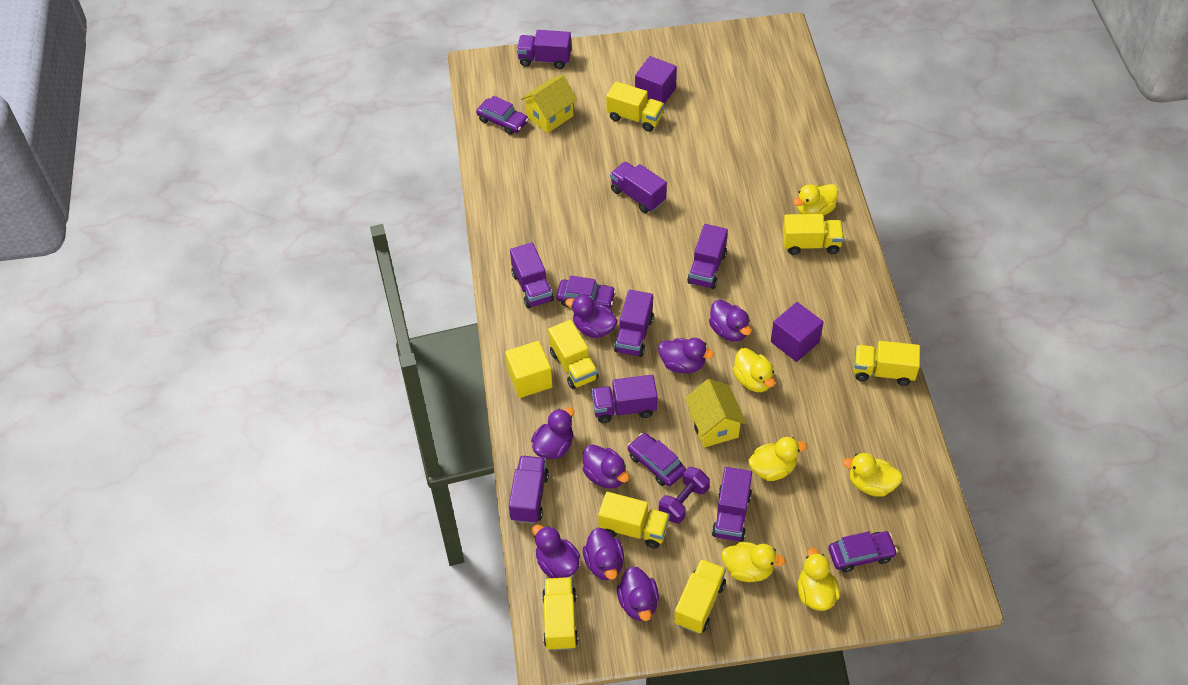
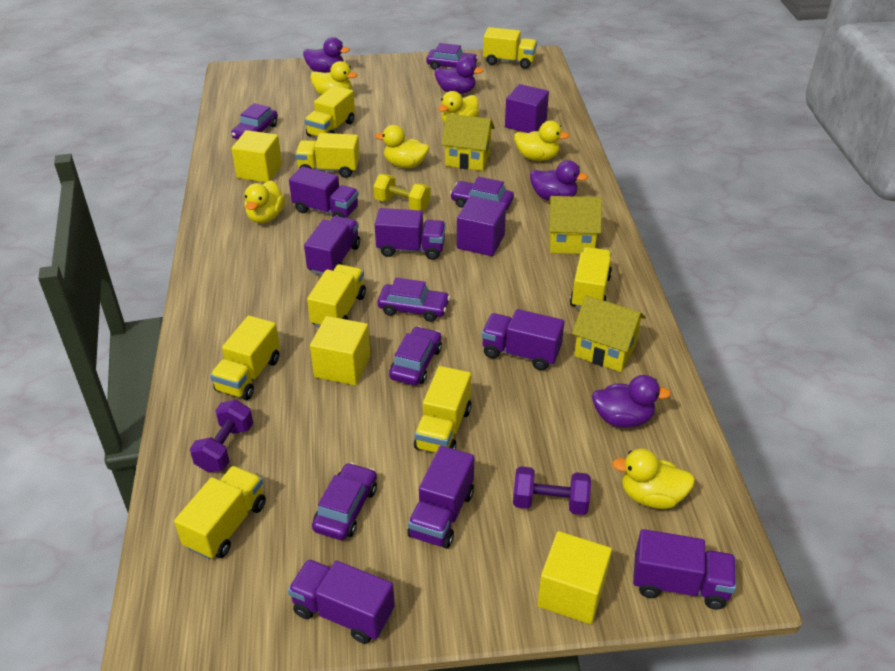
purple car: 4 -> 6
purple duck: 8 -> 4
purple dumbbell: 1 -> 2
purple truck: 8 -> 7
yellow cube: 1 -> 3
yellow dumbbell: 0 -> 1
yellow house: 2 -> 3
yellow truck: 7 -> 8

